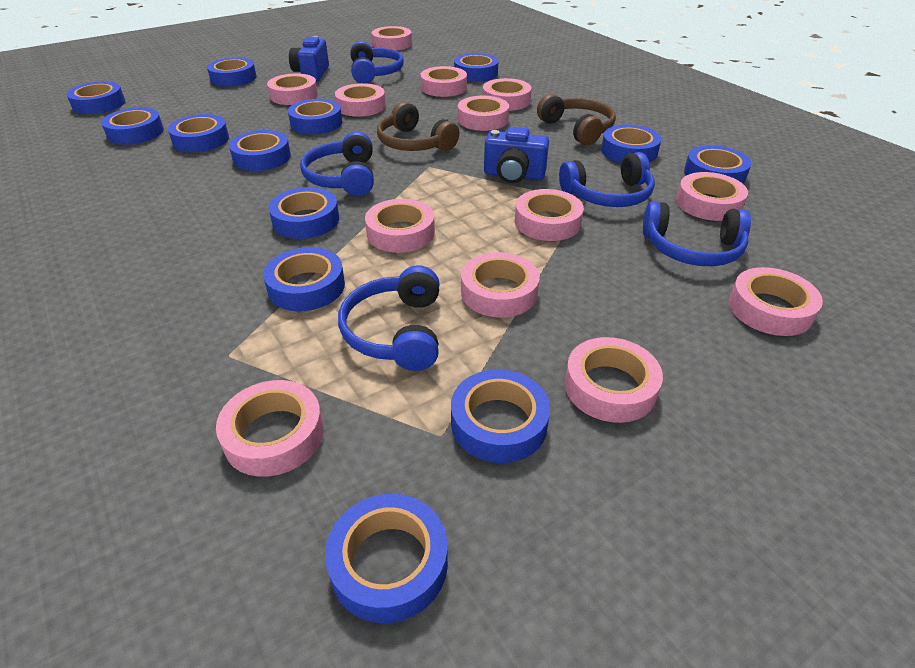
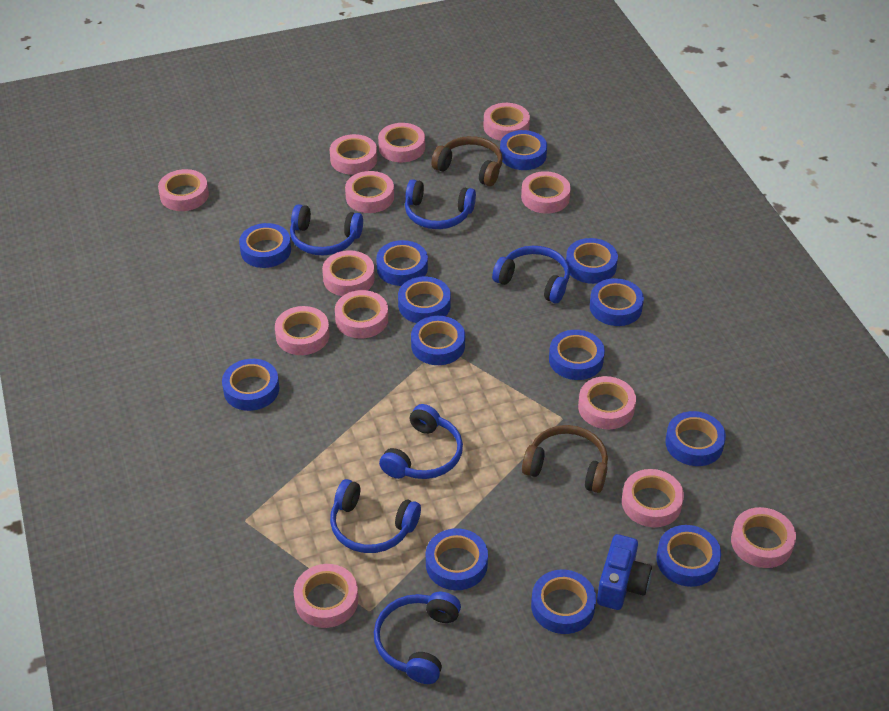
blue camera: 2 -> 1
blue headphones: 5 -> 6

